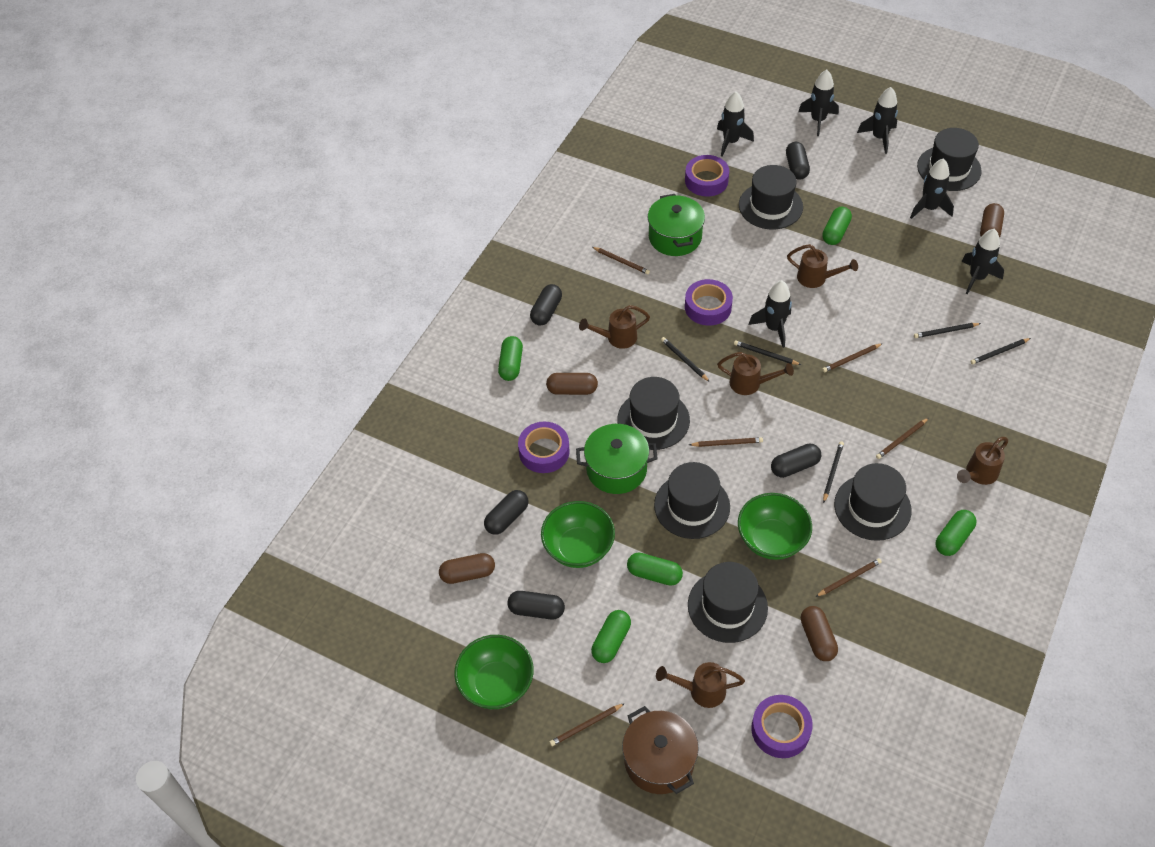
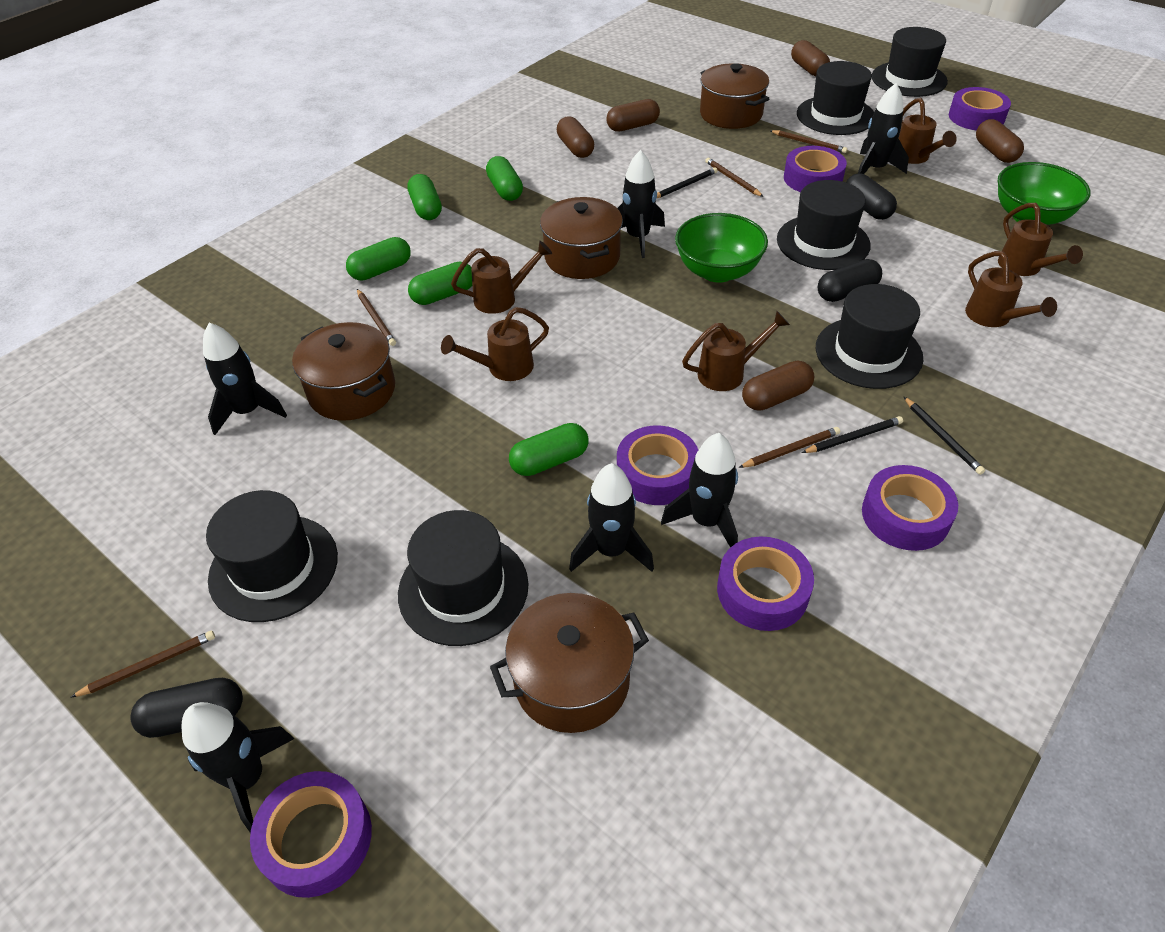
black capsule: 5 -> 3
black pencil: 5 -> 3
brown capsule: 4 -> 5
brown pencil: 6 -> 5
brown pot: 1 -> 4
brown watering can: 5 -> 6
green bowl: 3 -> 2
green pot: 2 -> 0
purple tape: 4 -> 6

